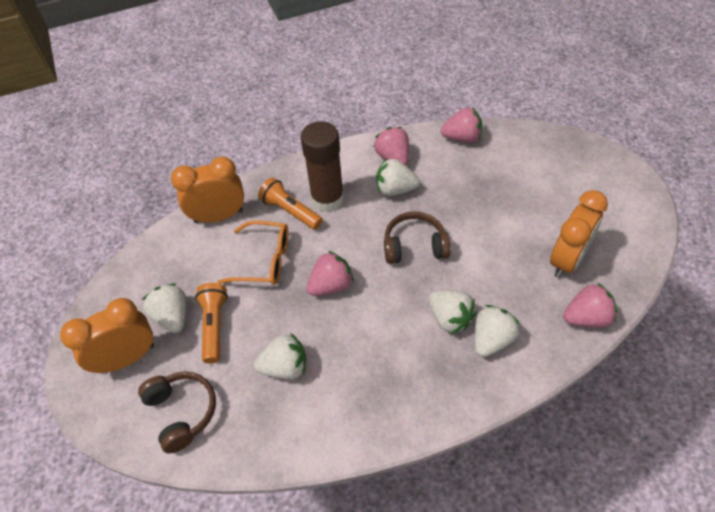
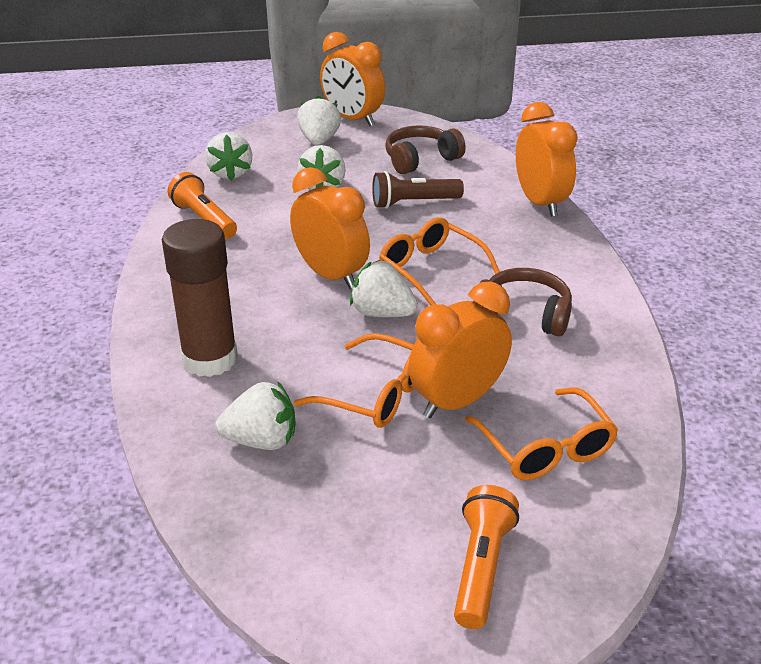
brown flashlight: 0 -> 1
orange clock: 3 -> 4
orange glasses: 1 -> 3
pink strawberry: 4 -> 0

